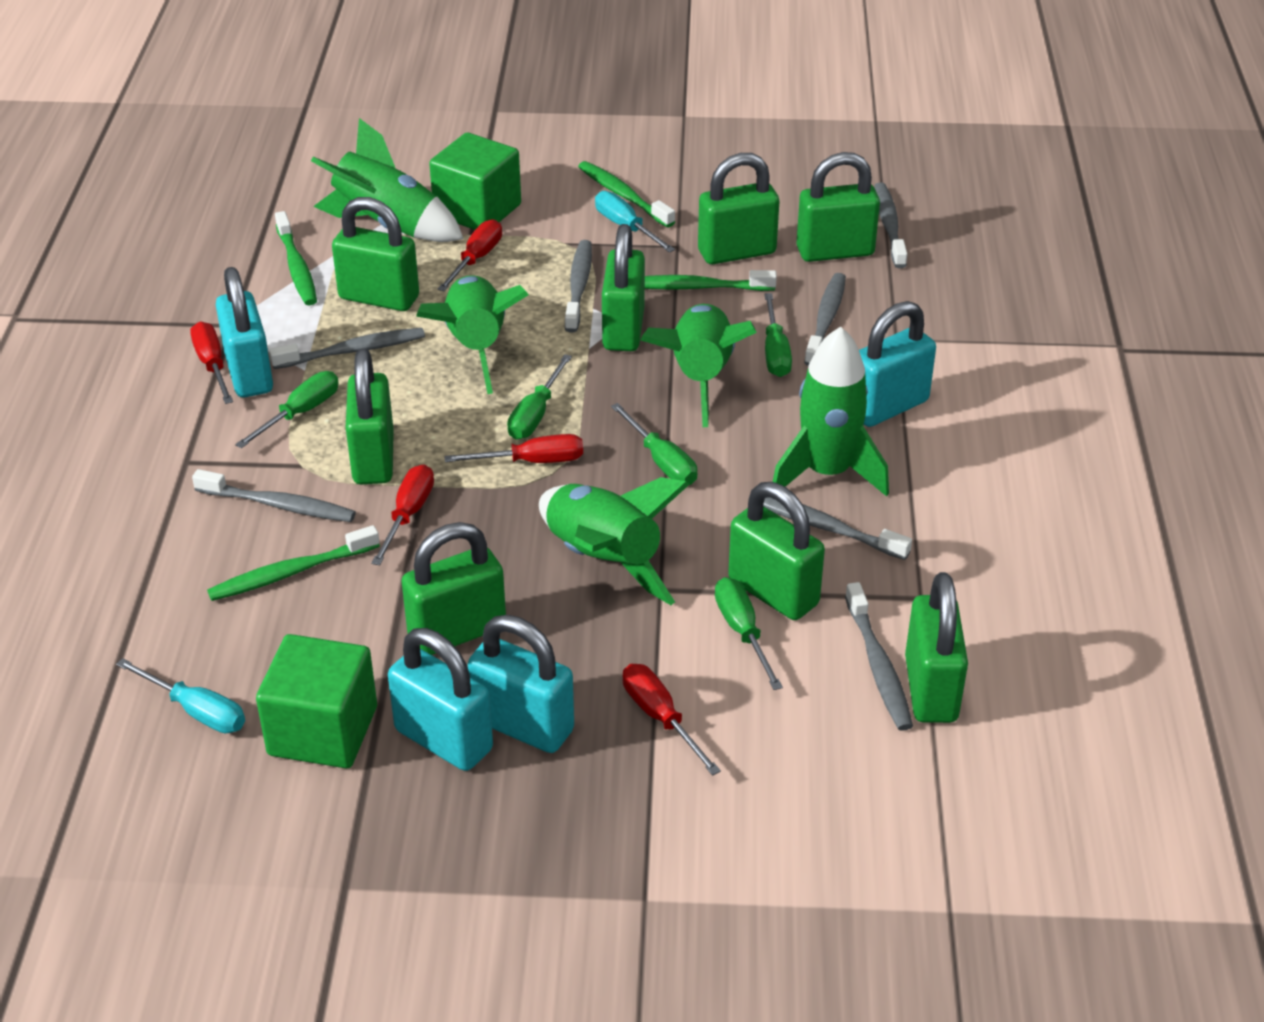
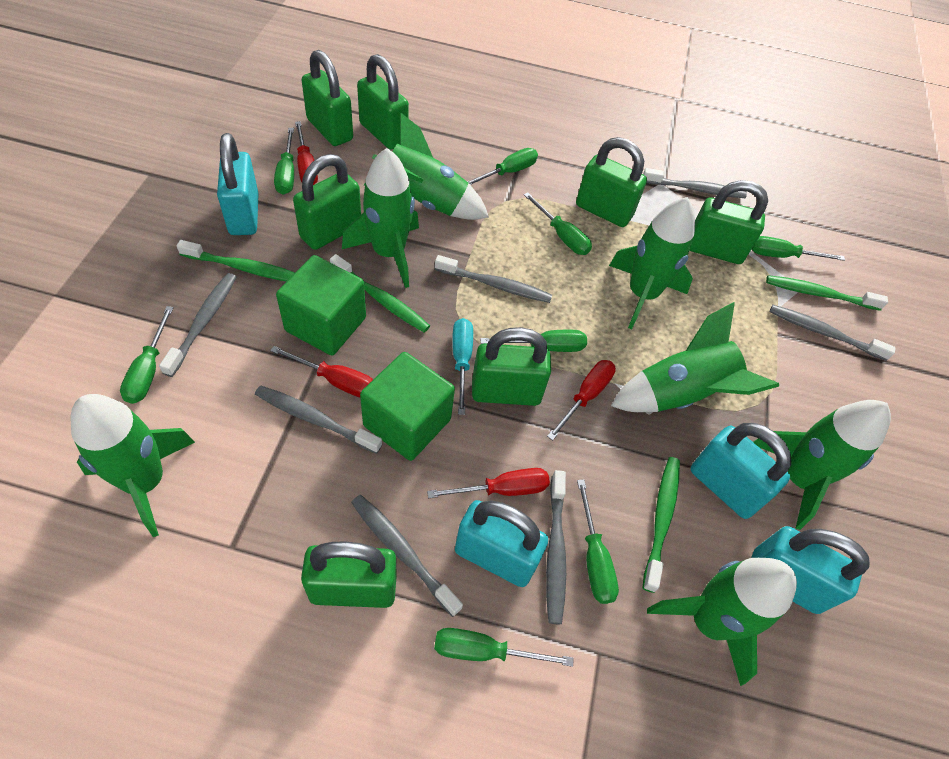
green padlock: 8 -> 7
green rocket: 5 -> 7
green screwdriver: 5 -> 8
red screwdriver: 5 -> 4
turquoise screwdriver: 2 -> 1

